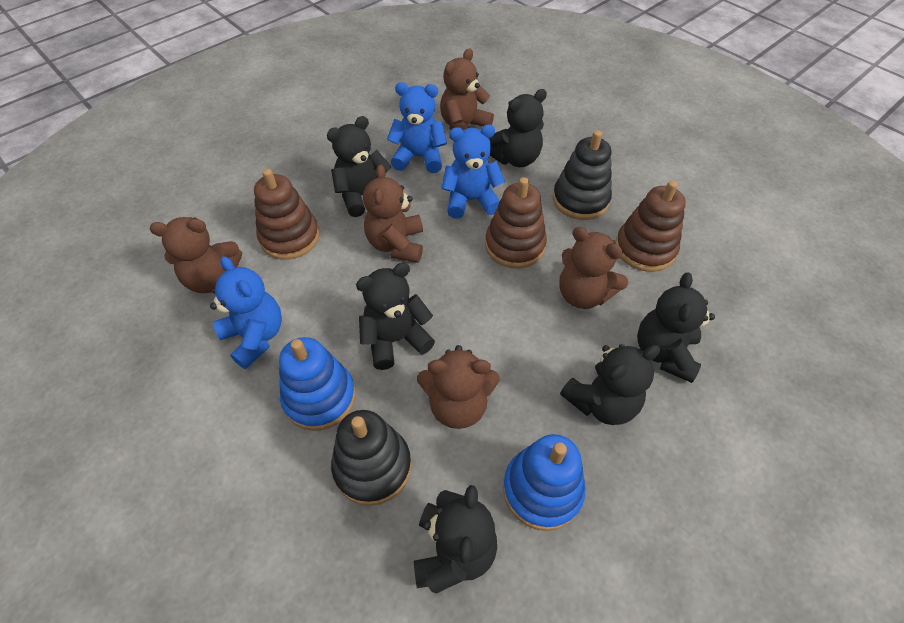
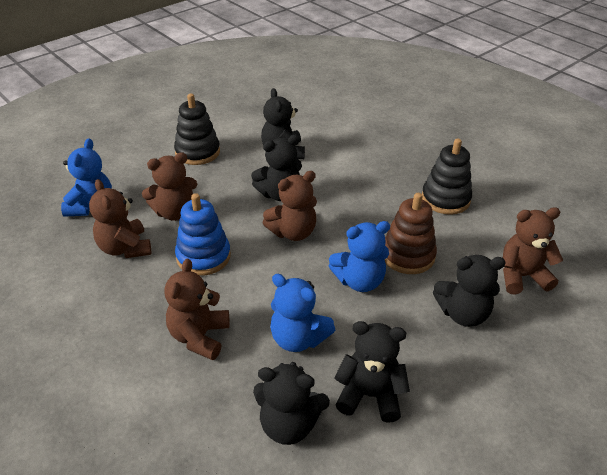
black teddy bear: 6 -> 5
blue stacking toy: 2 -> 1
brown stacking toy: 3 -> 1

